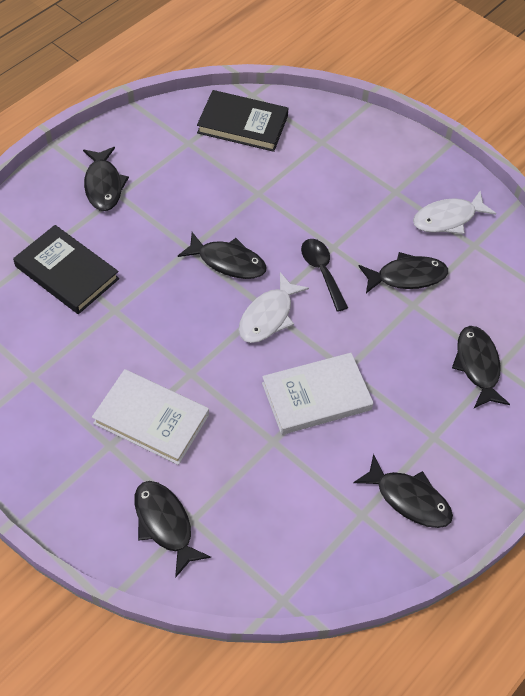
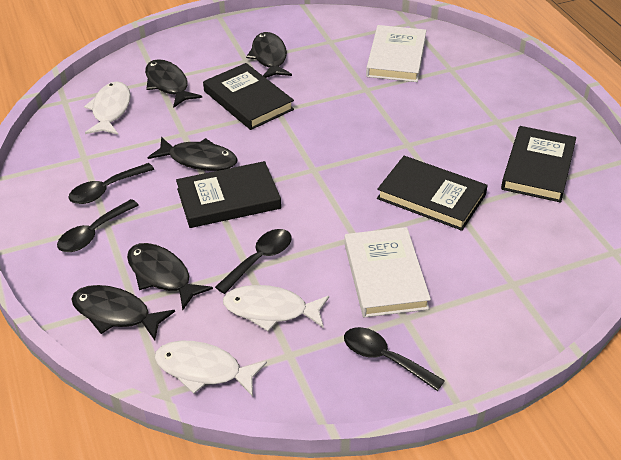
black book: 2 -> 4
black fish: 6 -> 5
black spoon: 1 -> 4
white fish: 2 -> 3

